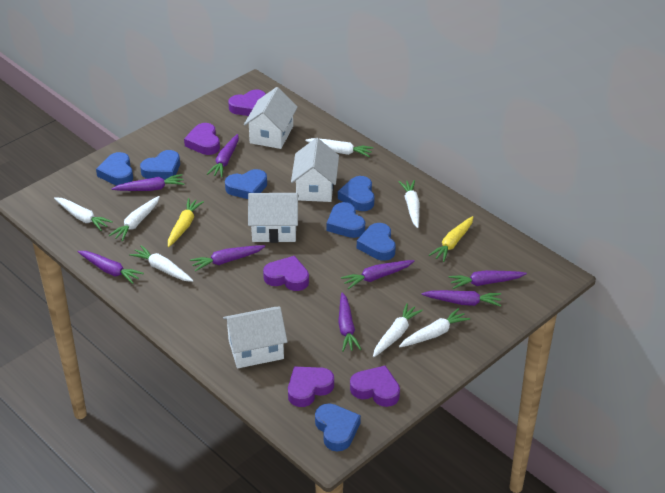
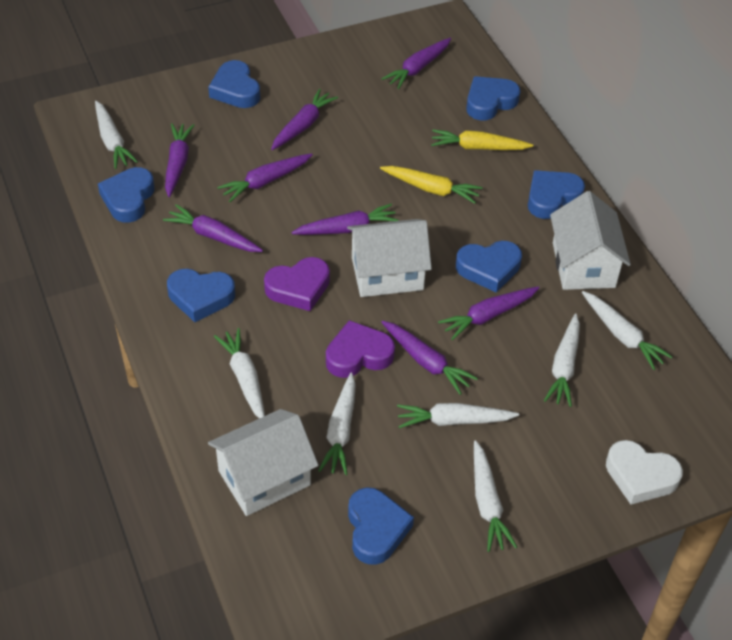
purple heart: 5 -> 2
white heart: 0 -> 1
white house: 4 -> 3

